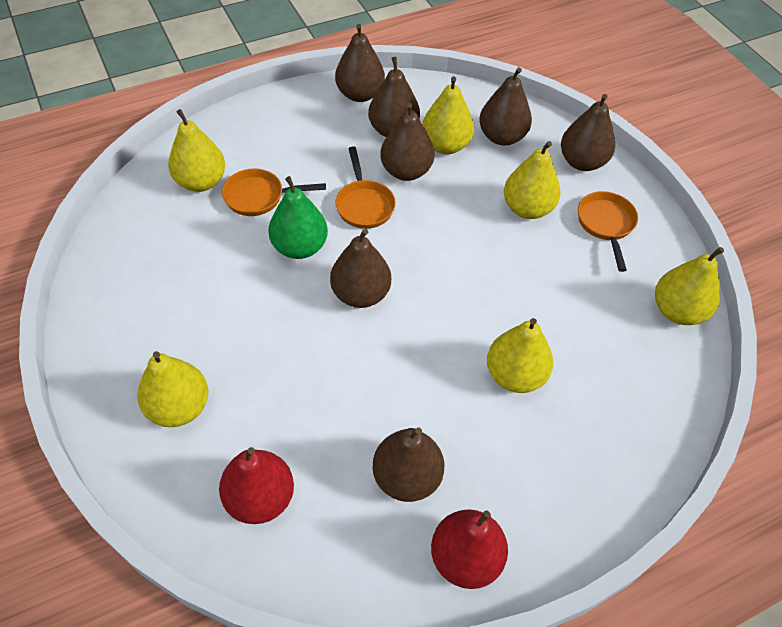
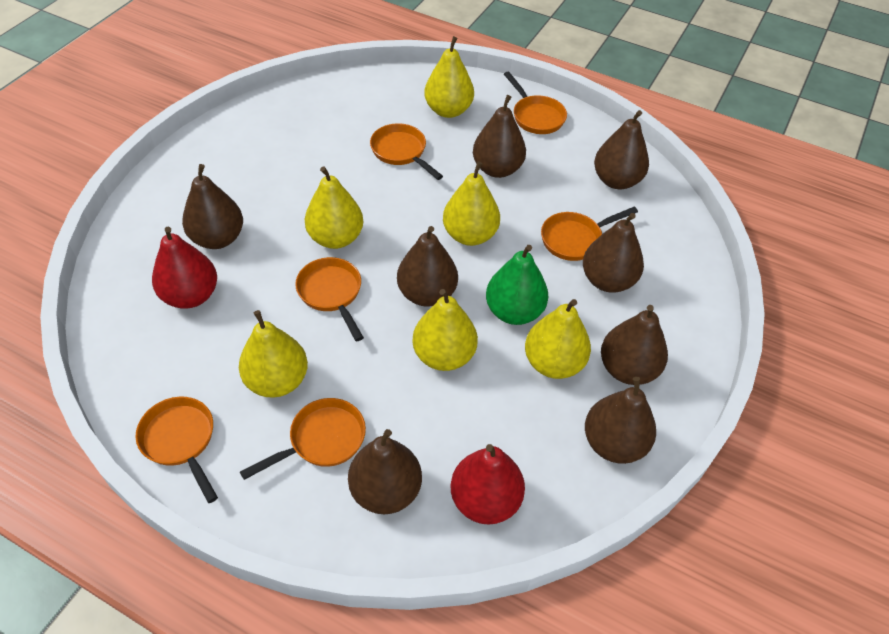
brown pear: 7 -> 8
orange pan: 3 -> 6

